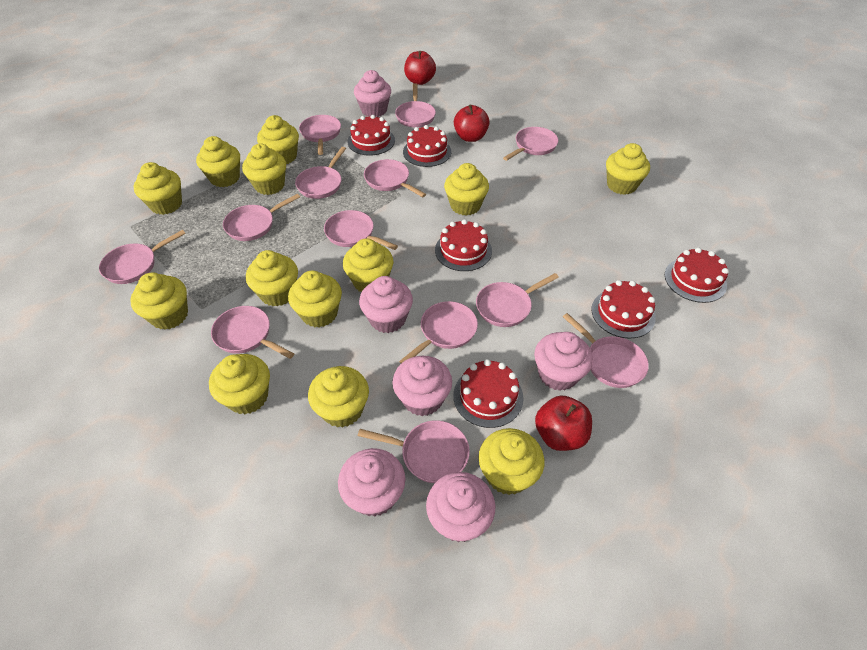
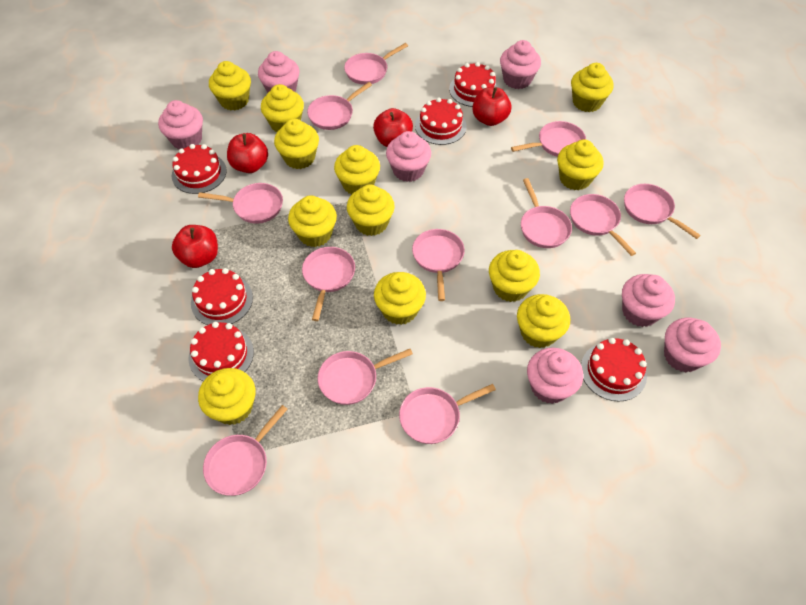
pink cupcake: 6 -> 7
pink pan: 13 -> 12
red apple: 3 -> 4
yellow cupcake: 13 -> 12

